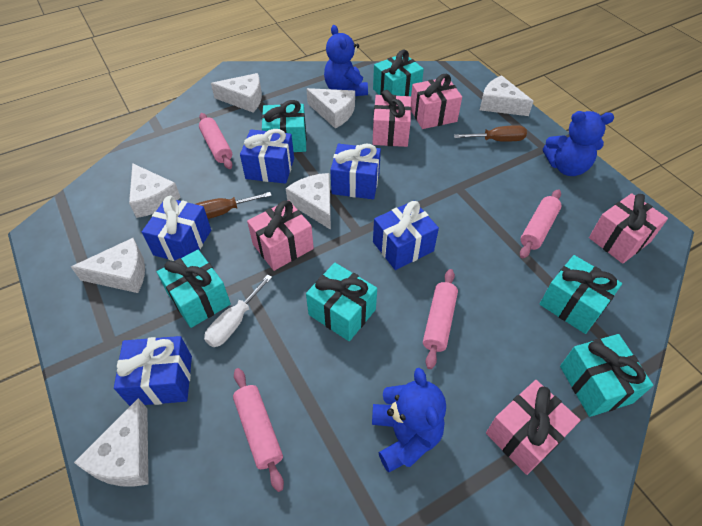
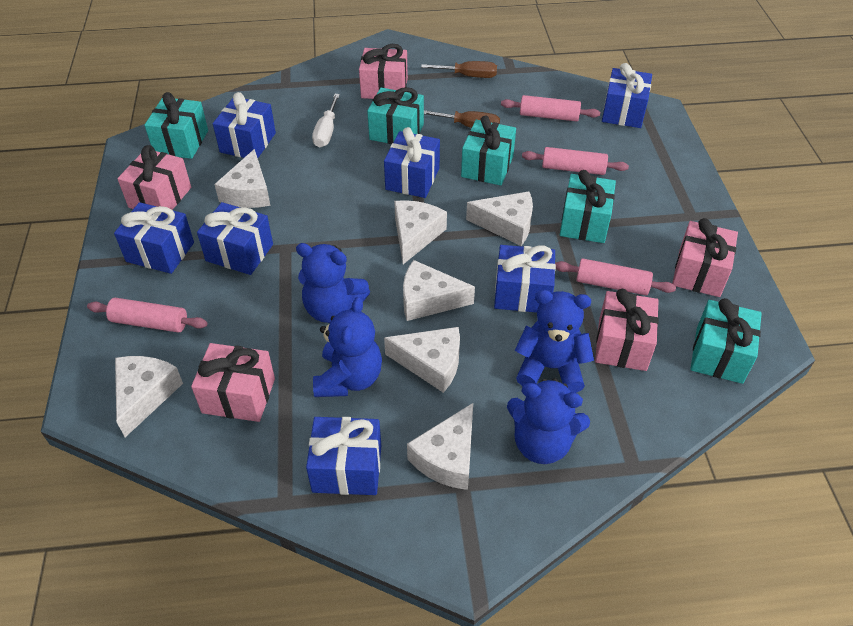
blue gift: 5 -> 7
blue teddy bear: 3 -> 4
turquoise gift: 6 -> 5

